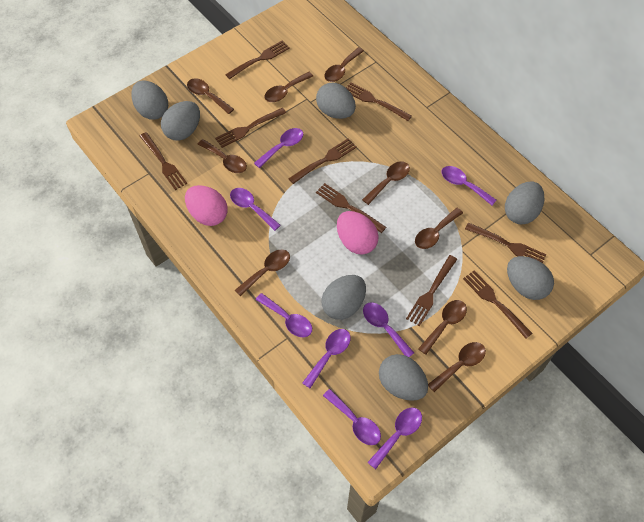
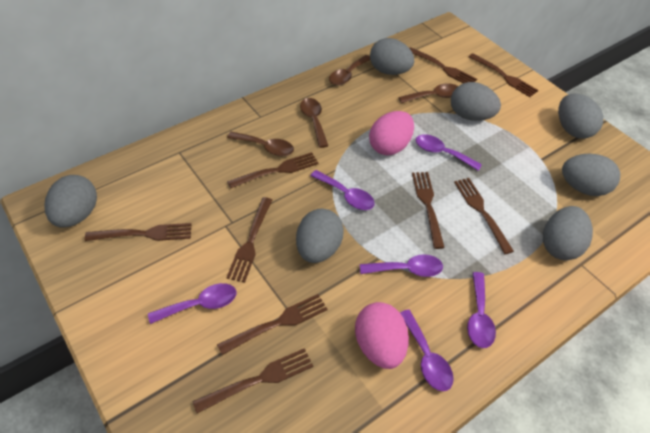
brown spoon: 9 -> 4
purple spoon: 8 -> 6

